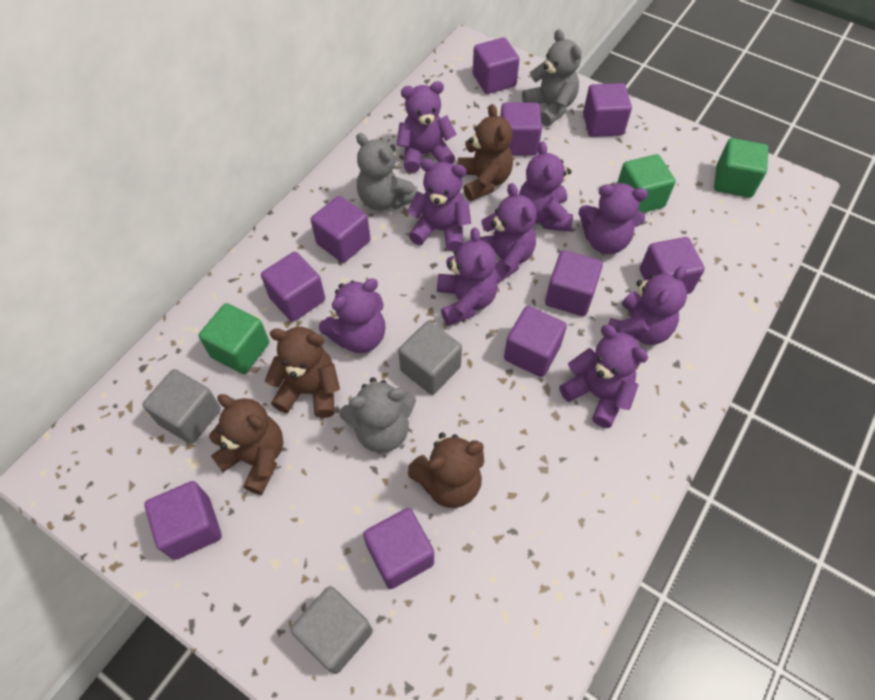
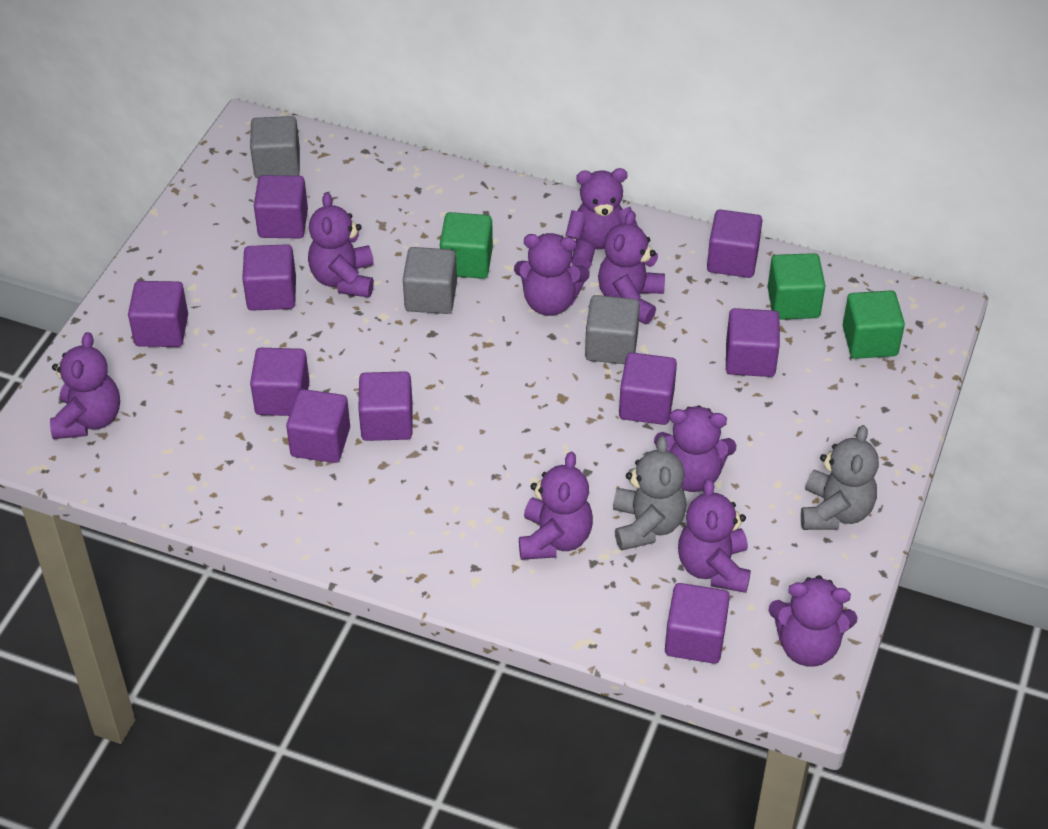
brown teddy bear: 4 -> 0
grey teddy bear: 3 -> 2

